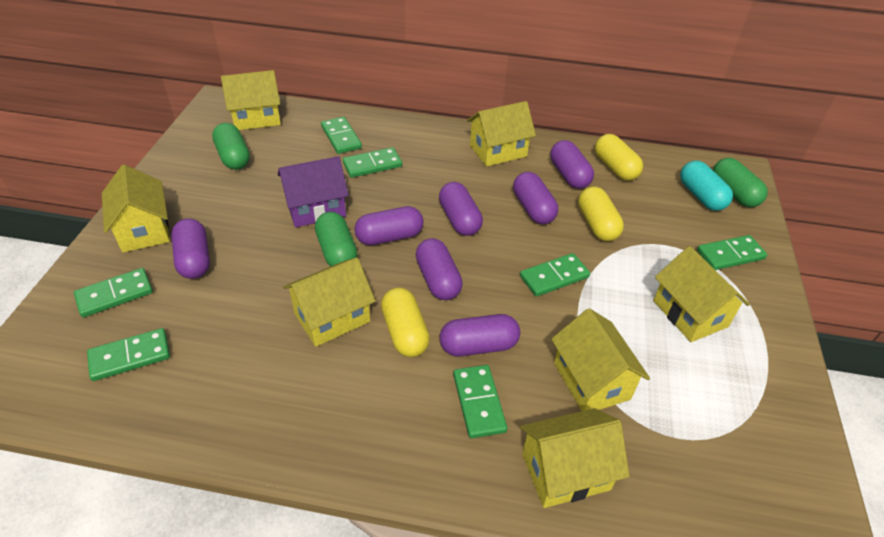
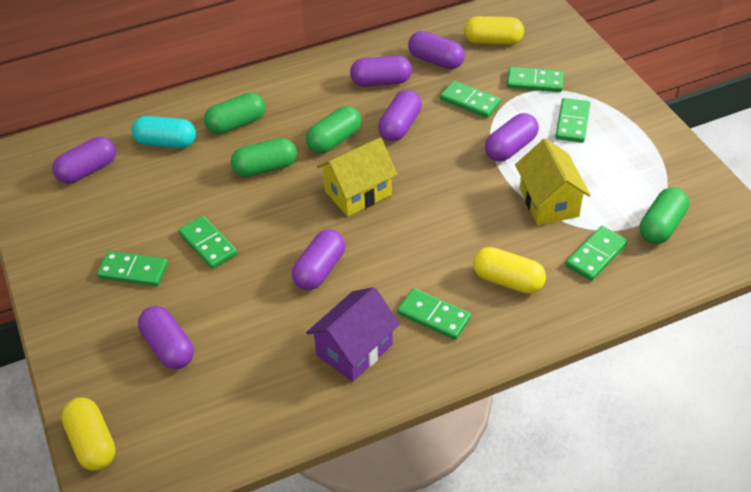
green capsule: 3 -> 4
yellow house: 7 -> 2

